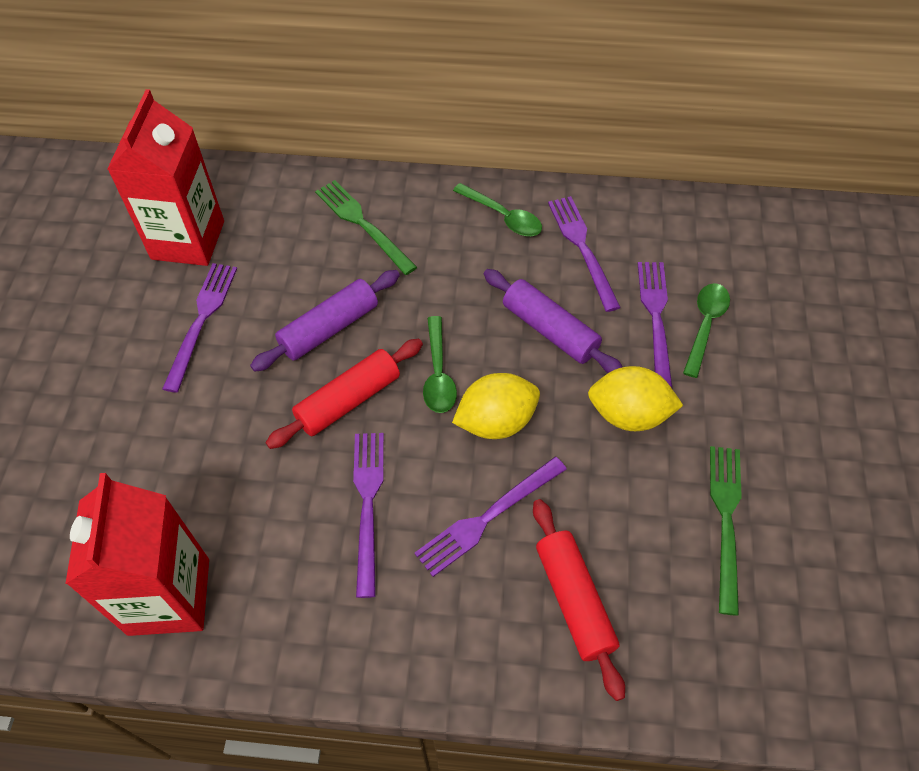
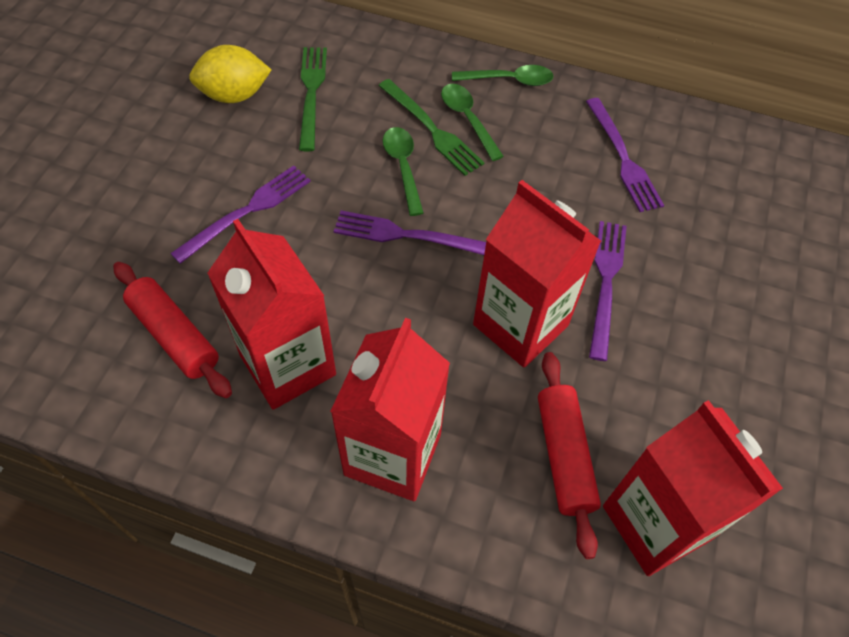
purple fork: 5 -> 4
purple rolling pin: 2 -> 0
red carton: 2 -> 4
yellow lemon: 2 -> 1

